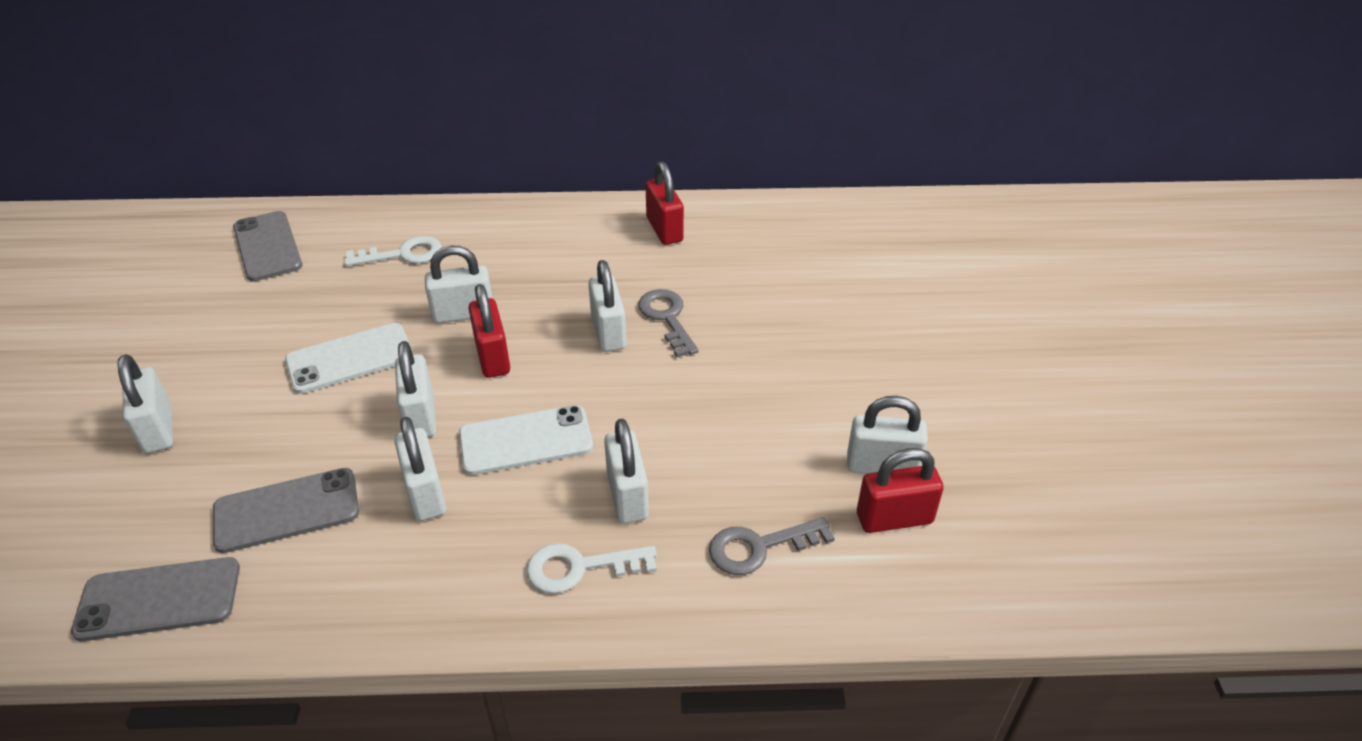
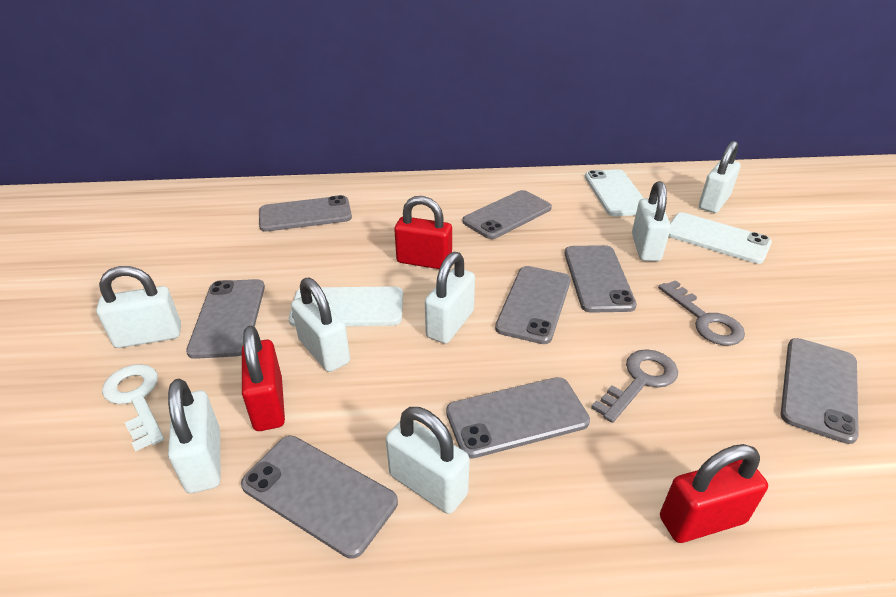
grey phone: 3 -> 8
white key: 2 -> 1
white phone: 2 -> 3

